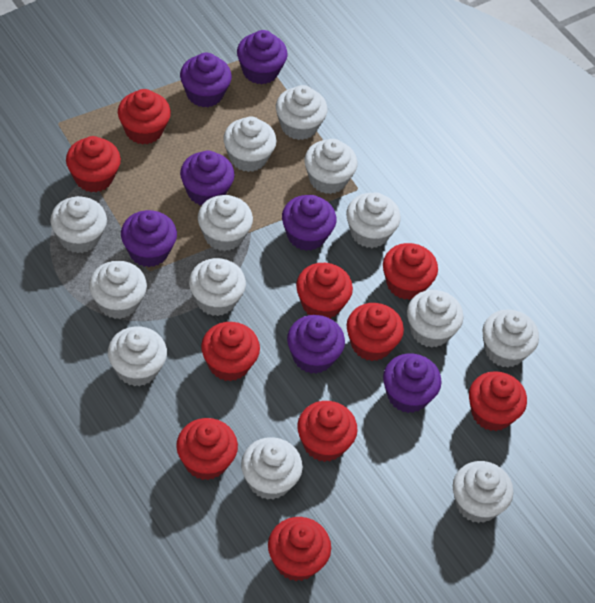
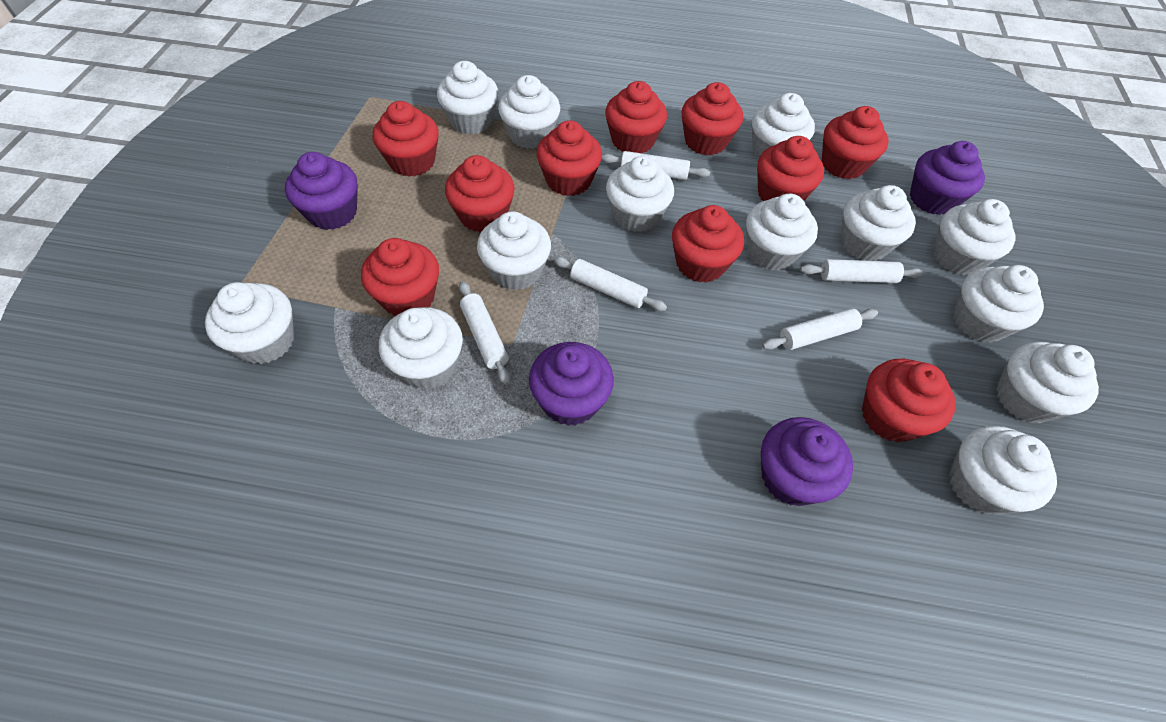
purple cupcake: 7 -> 4
white rolling pin: 0 -> 5

